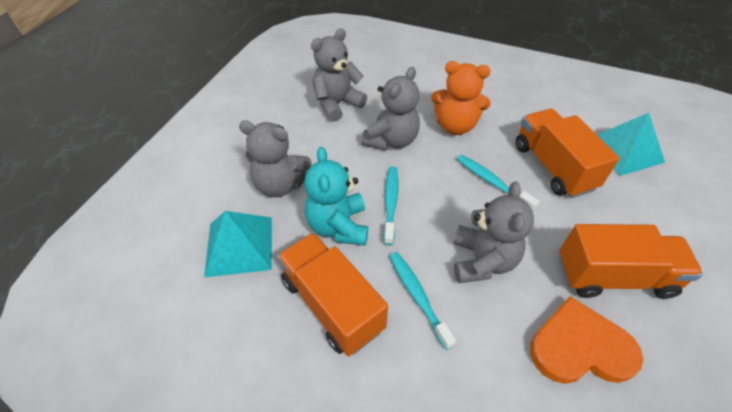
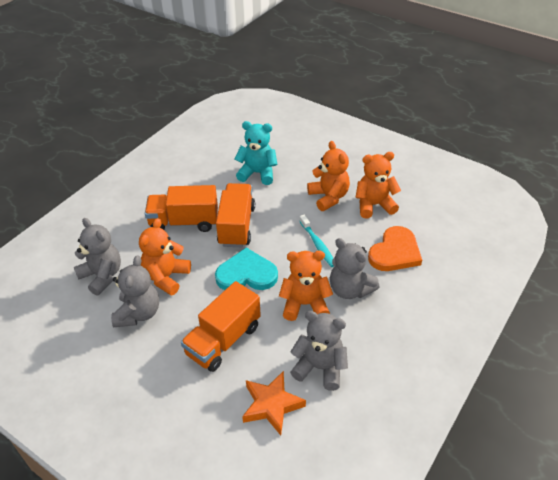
orange star: 0 -> 1
orange teddy bear: 1 -> 4
turquoise heart: 0 -> 1
turquoise pyramid: 2 -> 0
turquoise toothbrush: 3 -> 1

